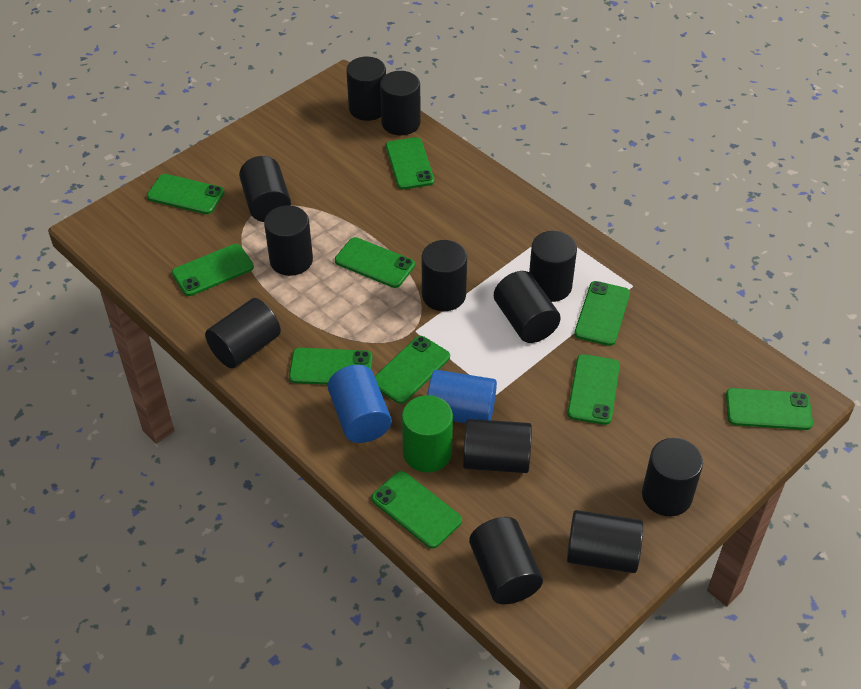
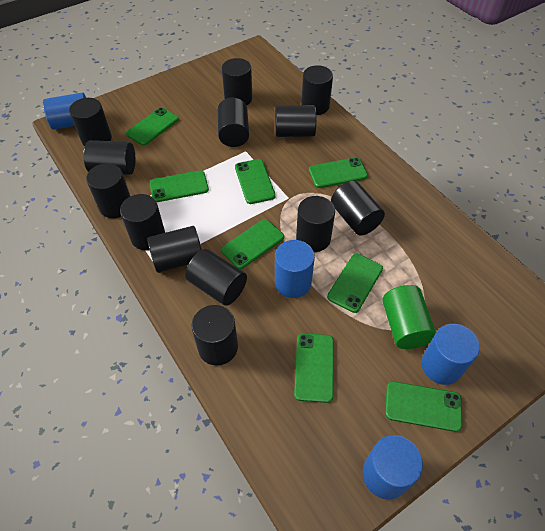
black cylinder: 12 -> 13
blue cylinder: 2 -> 4
green phone: 10 -> 8

